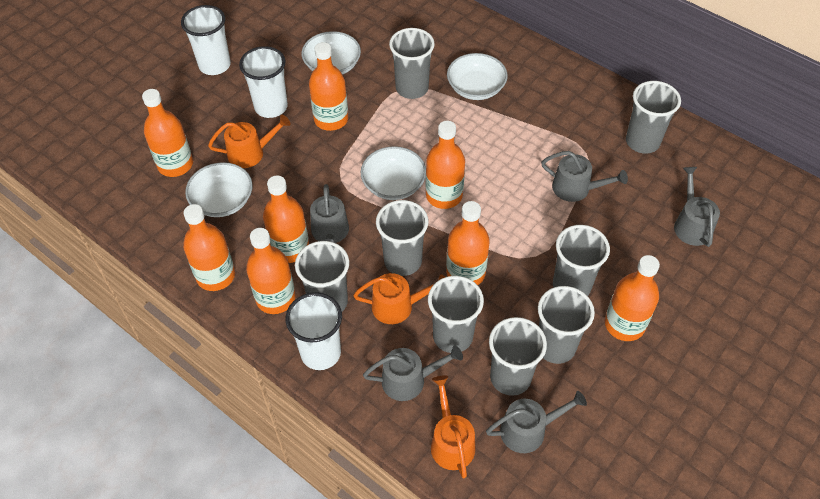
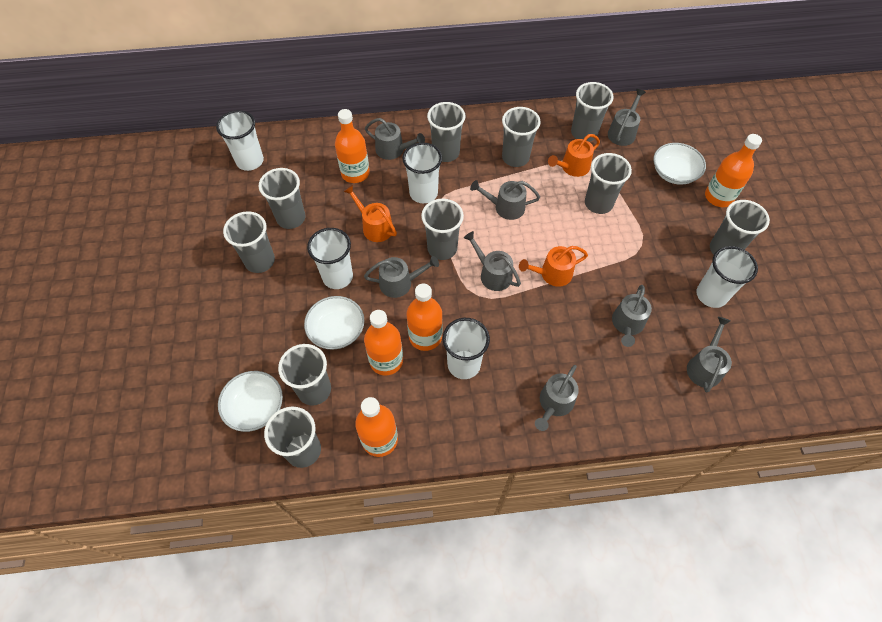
grey cup: 8 -> 10
grey watering can: 5 -> 8
orange bottle: 8 -> 5
white bowl: 4 -> 3
white cup: 3 -> 5

